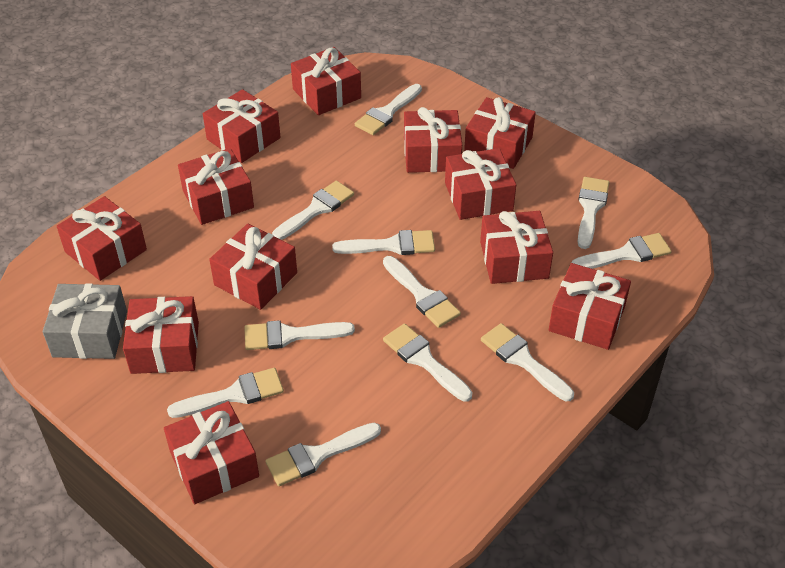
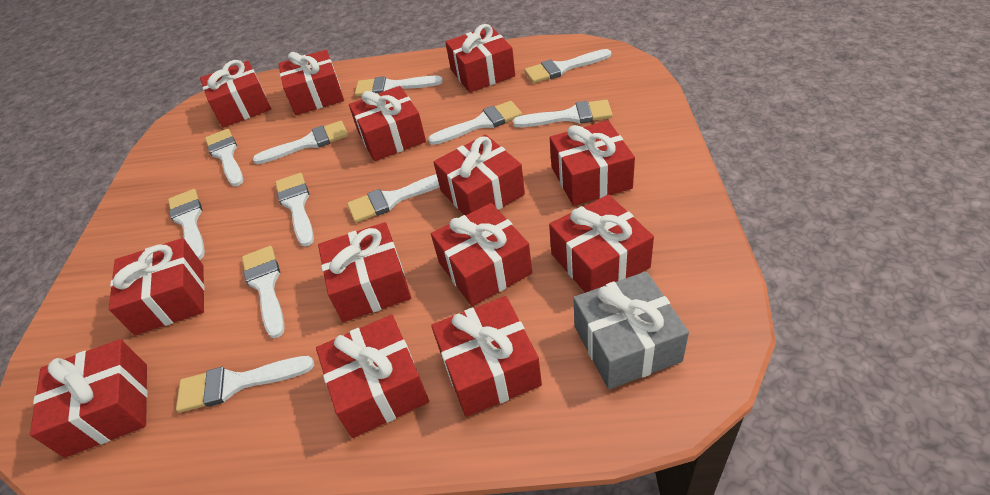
red gift: 12 -> 13

